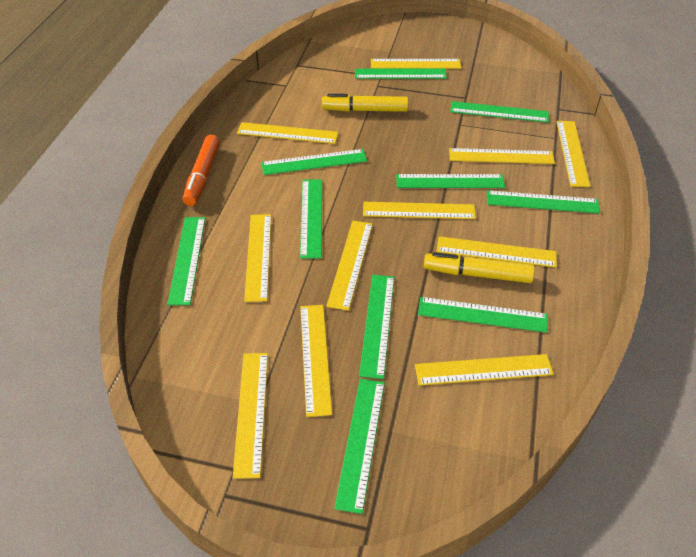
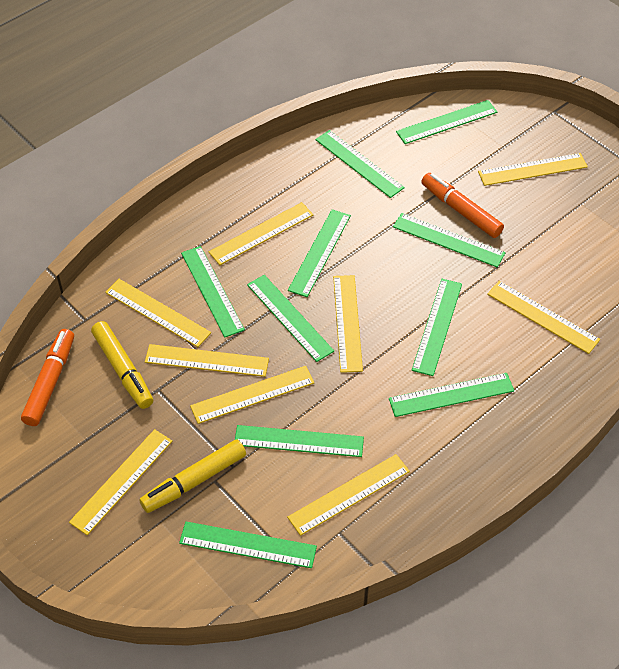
orange marker: 1 -> 2
yellow ruler: 11 -> 9

